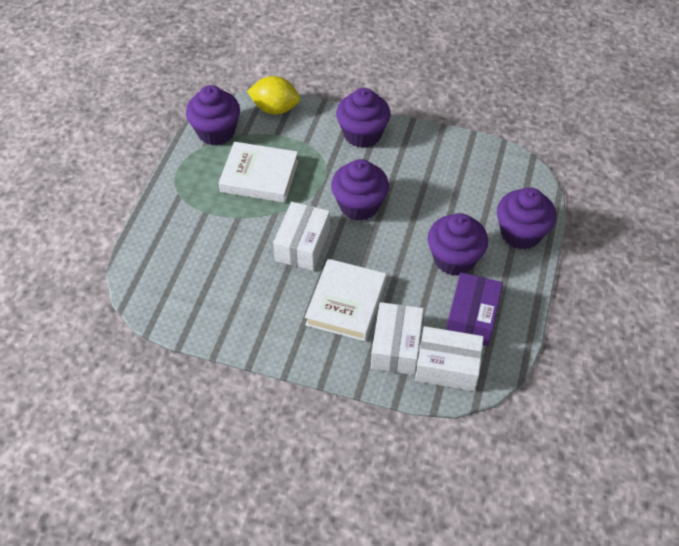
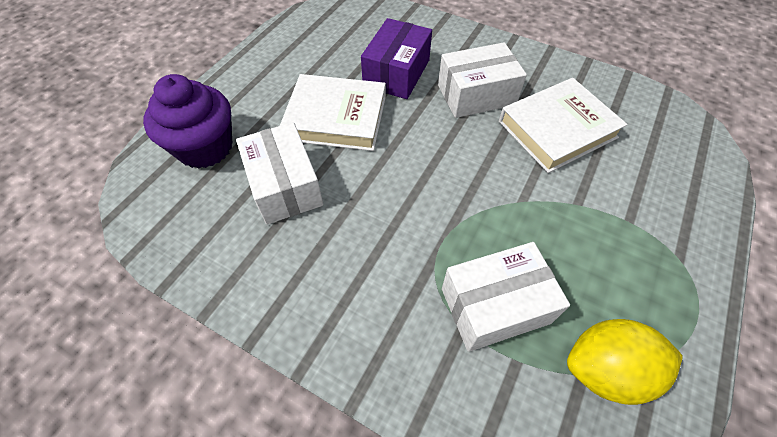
purple cupcake: 5 -> 1

